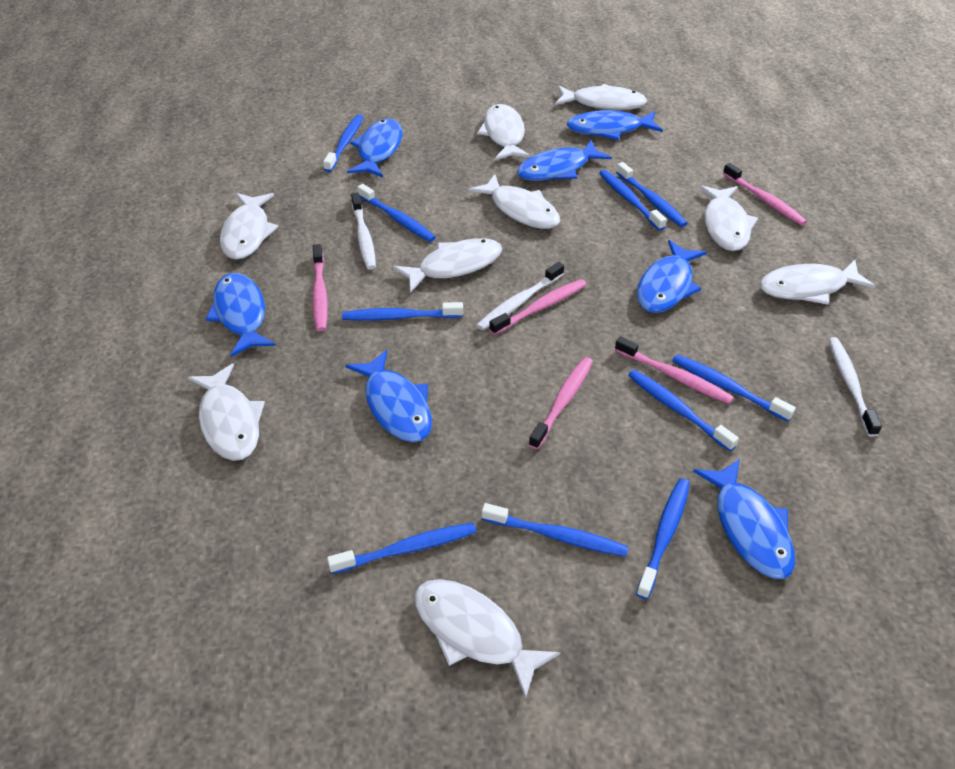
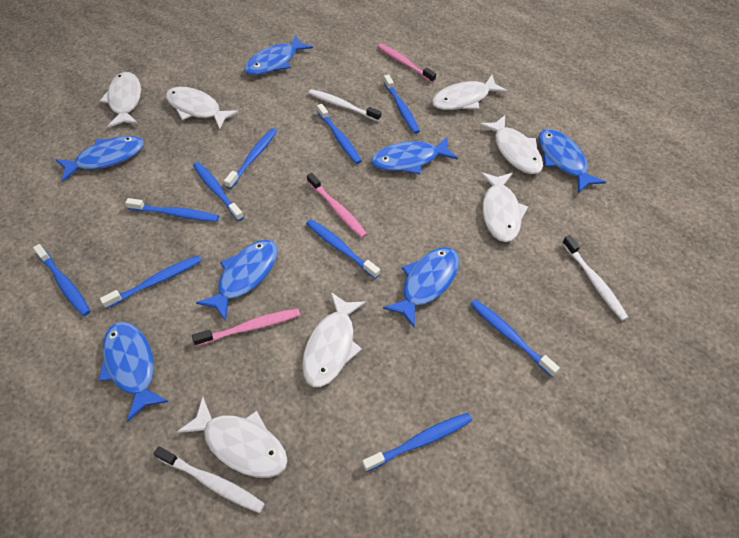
pink toothbrush: 5 -> 3
white fish: 9 -> 7

